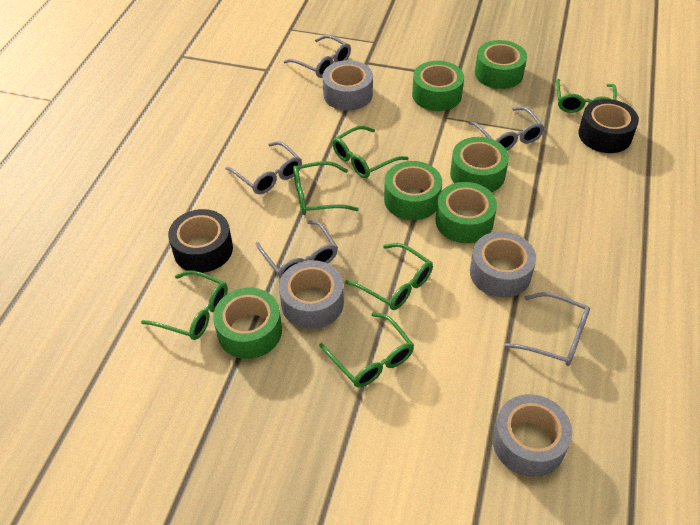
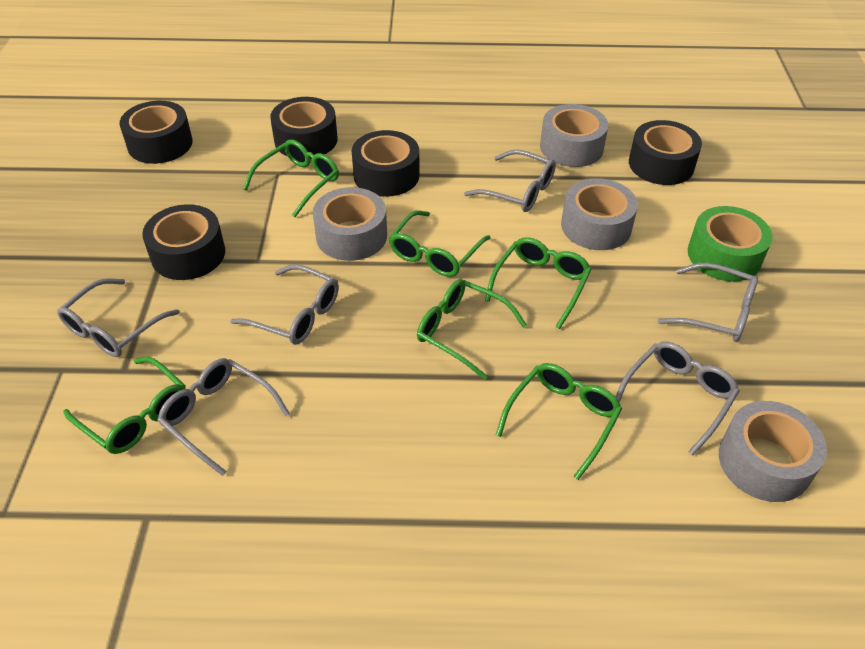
black tape: 2 -> 5
green tape: 6 -> 1
grey glasses: 5 -> 6

